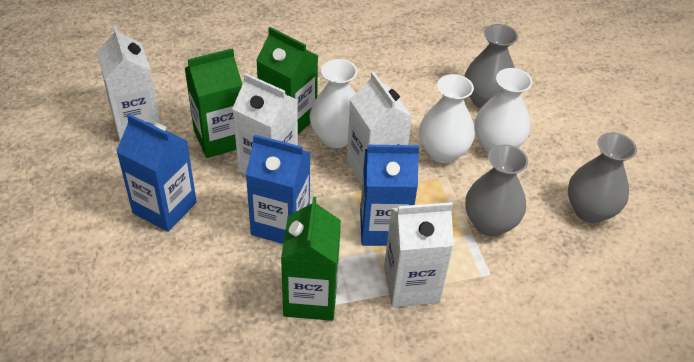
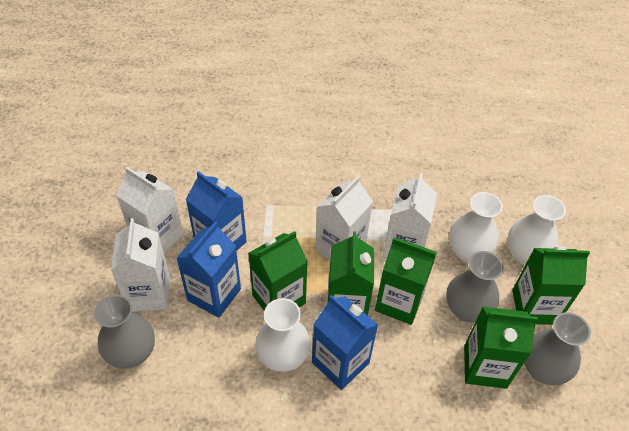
green carton: 3 -> 5

